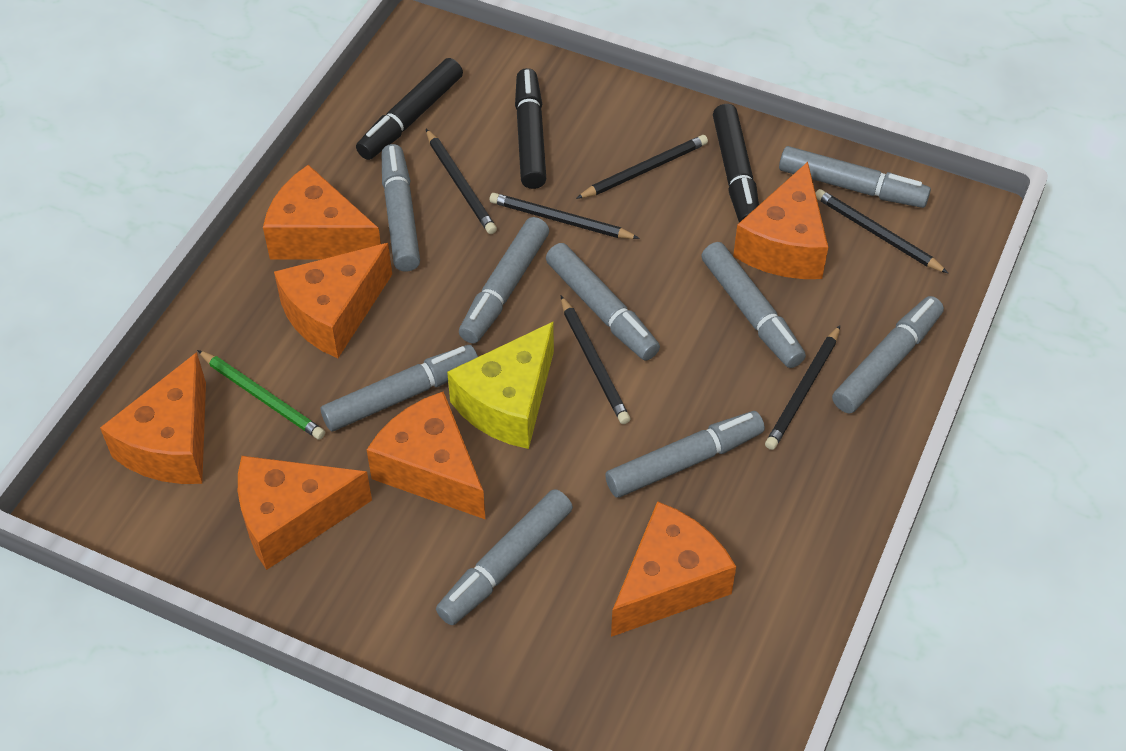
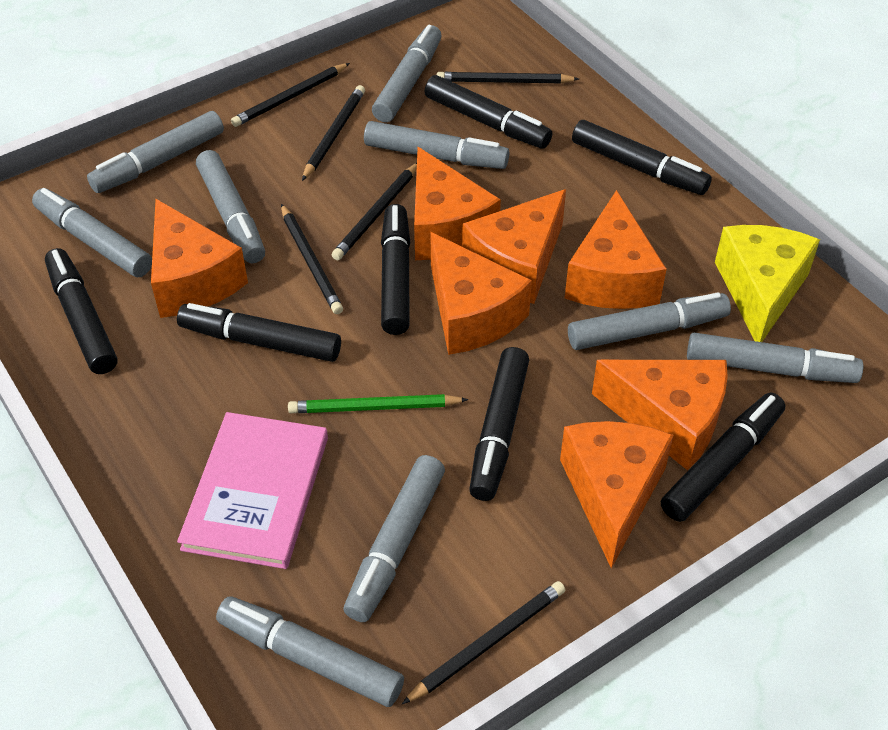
black marker: 3 -> 7
pink book: 0 -> 1

